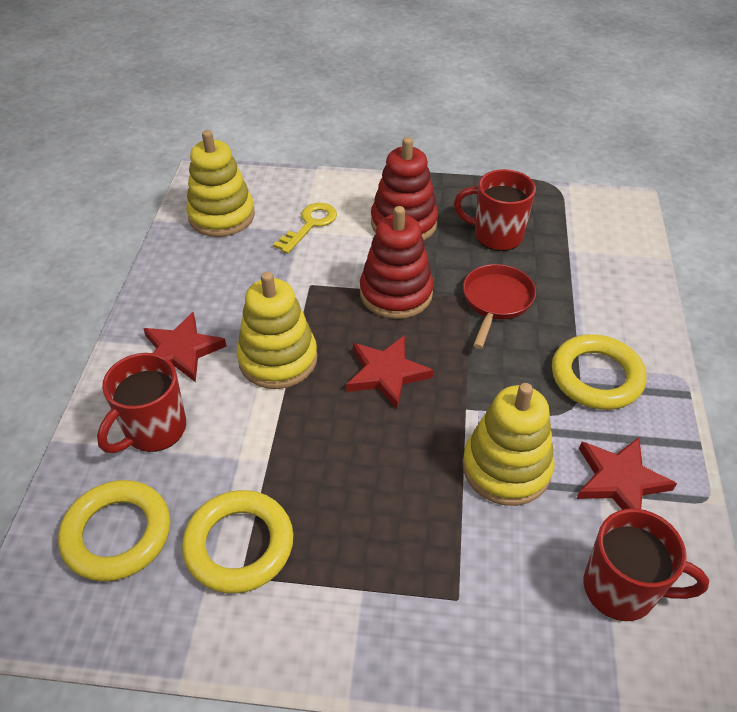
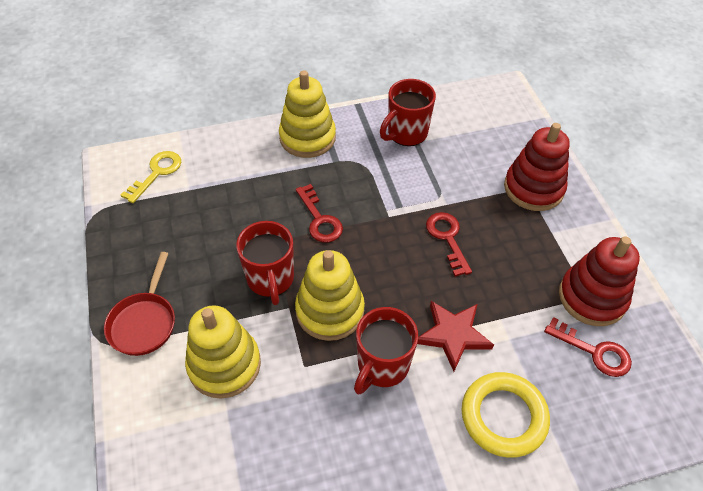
red key: 0 -> 3
red star: 3 -> 1
yellow ring: 3 -> 1

